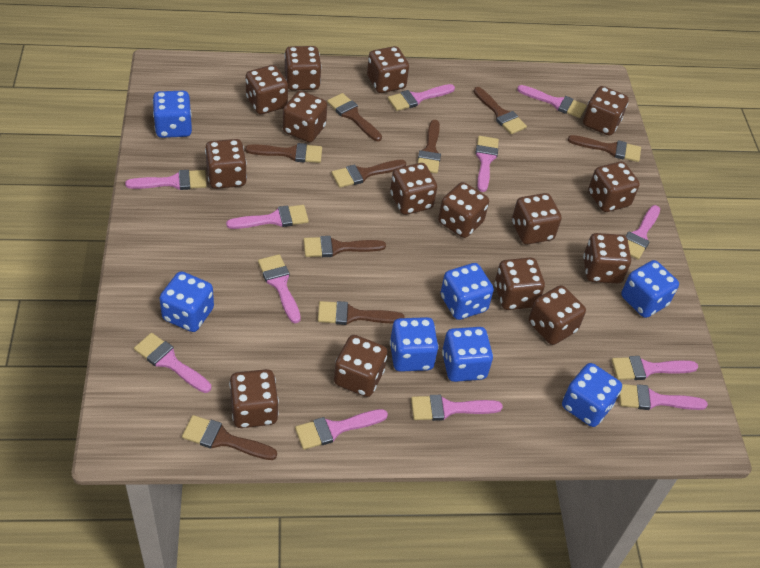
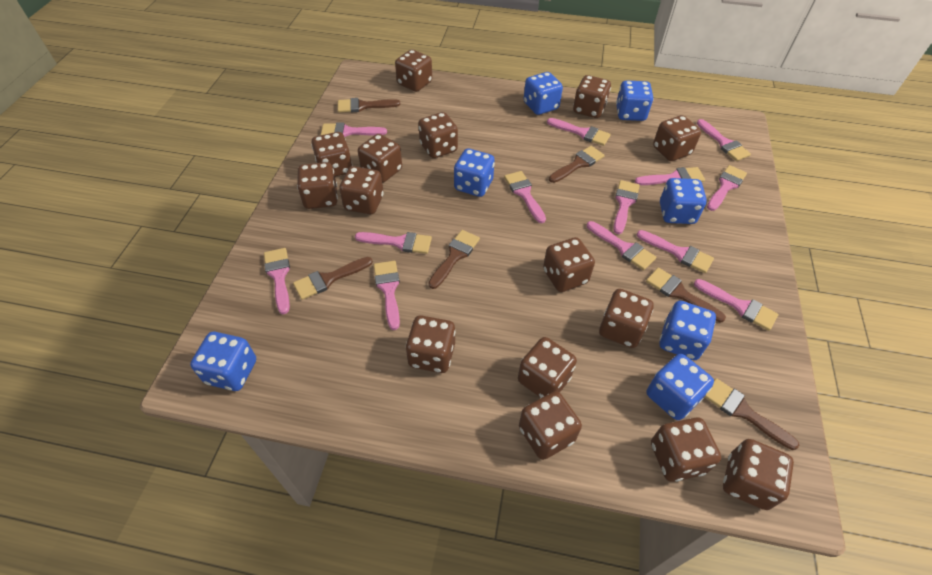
brown brush: 9 -> 6
pink brush: 12 -> 13

